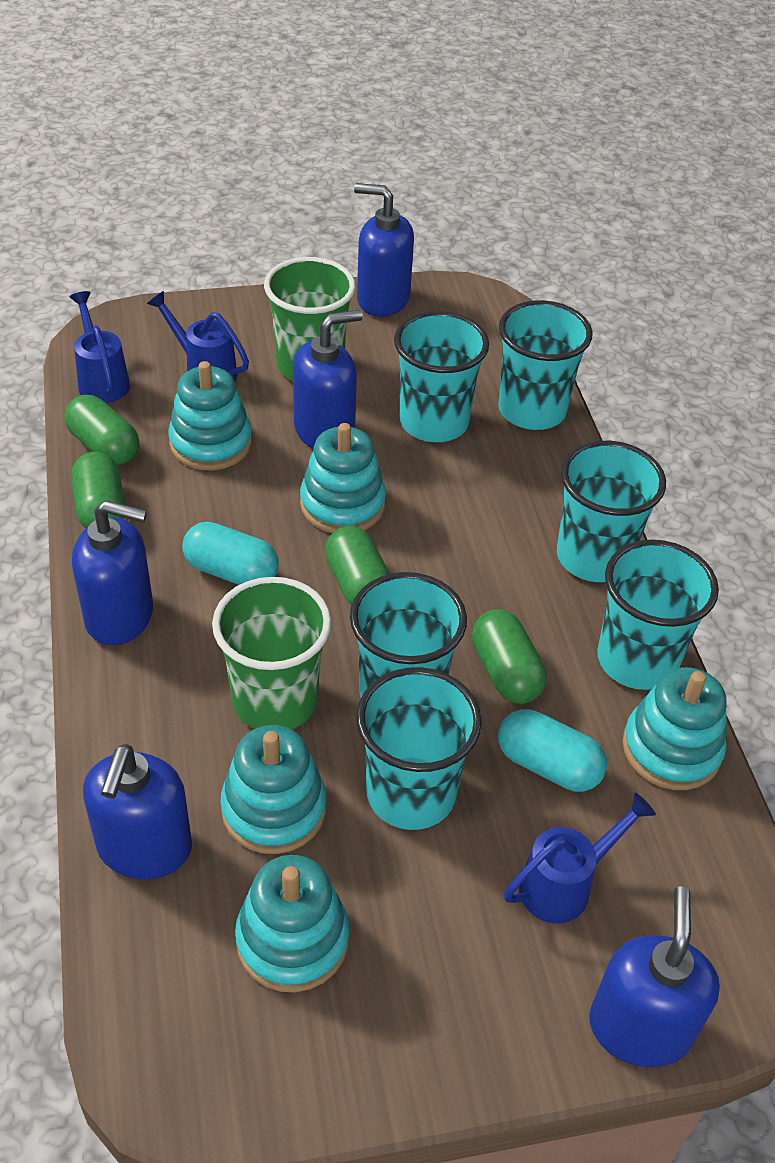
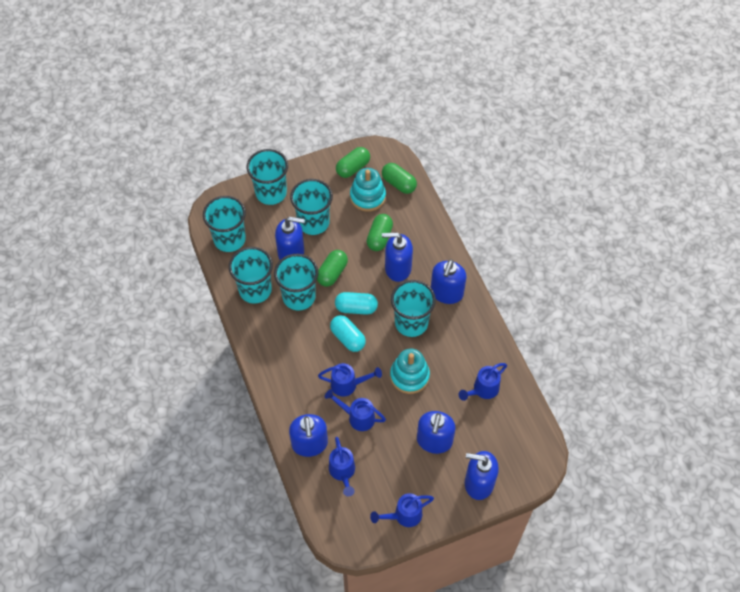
blue soap dispenser: 5 -> 6
blue watering can: 3 -> 5
green cup: 2 -> 0
turquoise stacking toy: 5 -> 2

